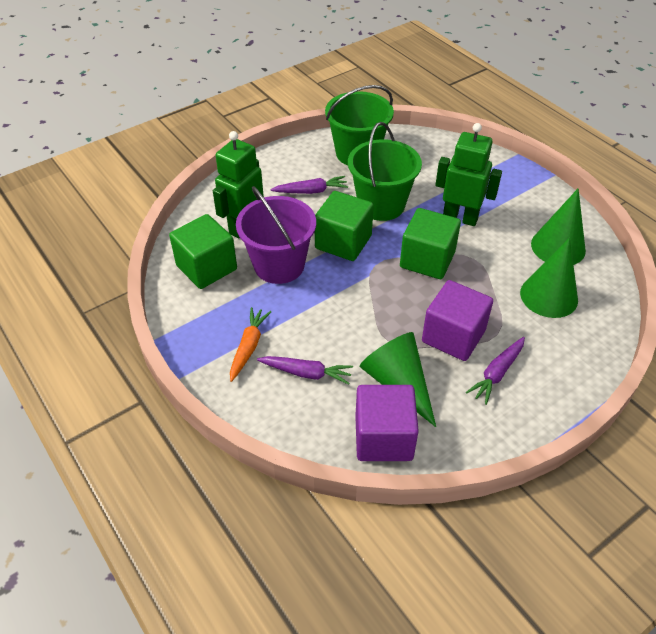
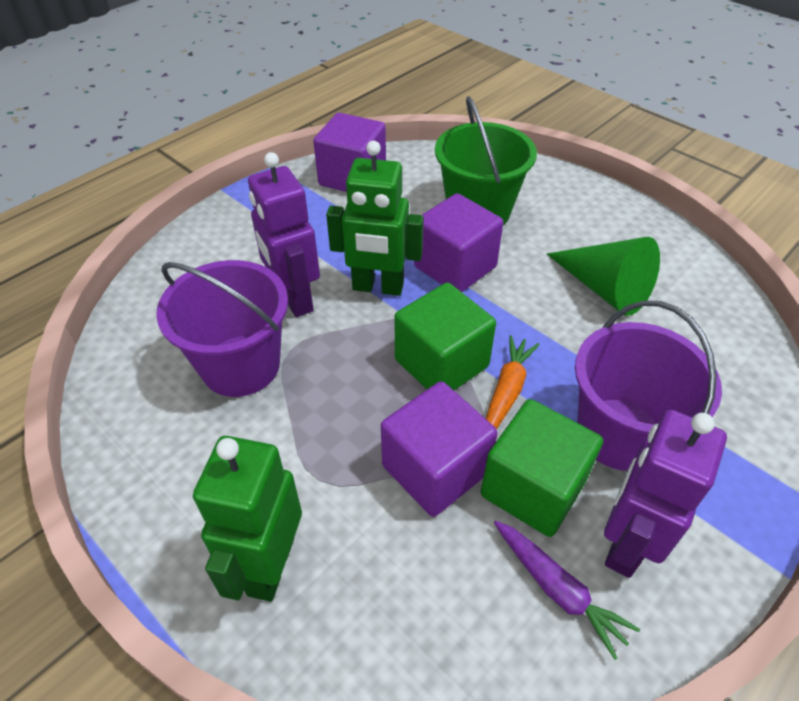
green bucket: 2 -> 1
green cone: 3 -> 1
green cube: 3 -> 2
purple bucket: 1 -> 2
purple carrot: 3 -> 1
purple cube: 2 -> 3
purple robot: 0 -> 2

